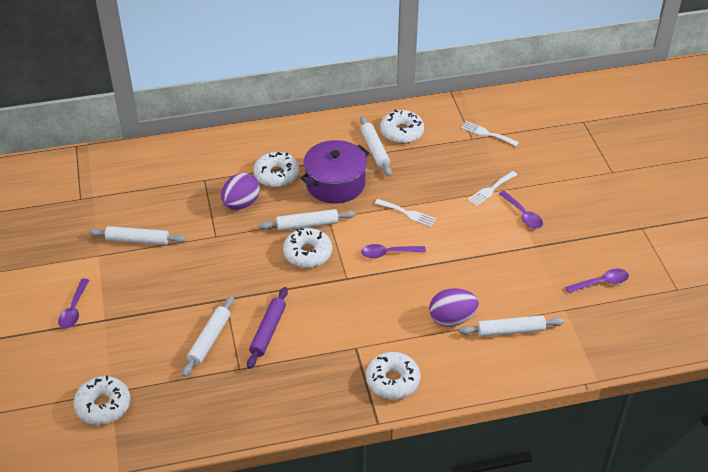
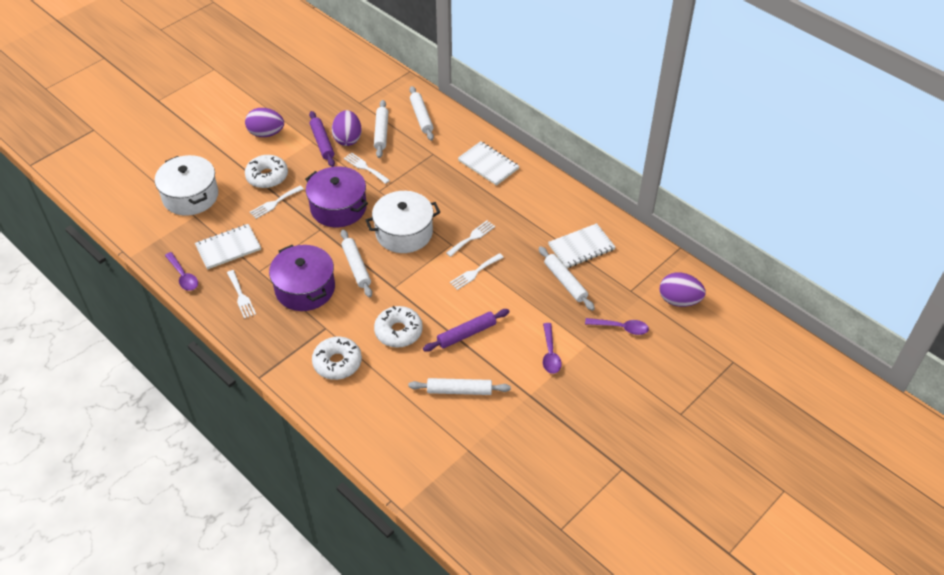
purple egg: 2 -> 3
purple pot: 1 -> 2
purple rolling pin: 1 -> 2
purple spoon: 4 -> 3
white donut: 5 -> 3
white fork: 3 -> 5
white notebook: 0 -> 3
white pot: 0 -> 2

